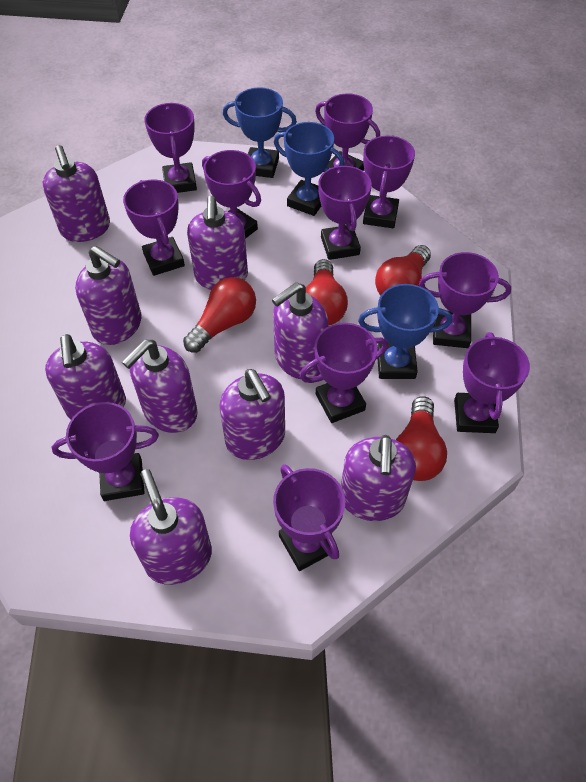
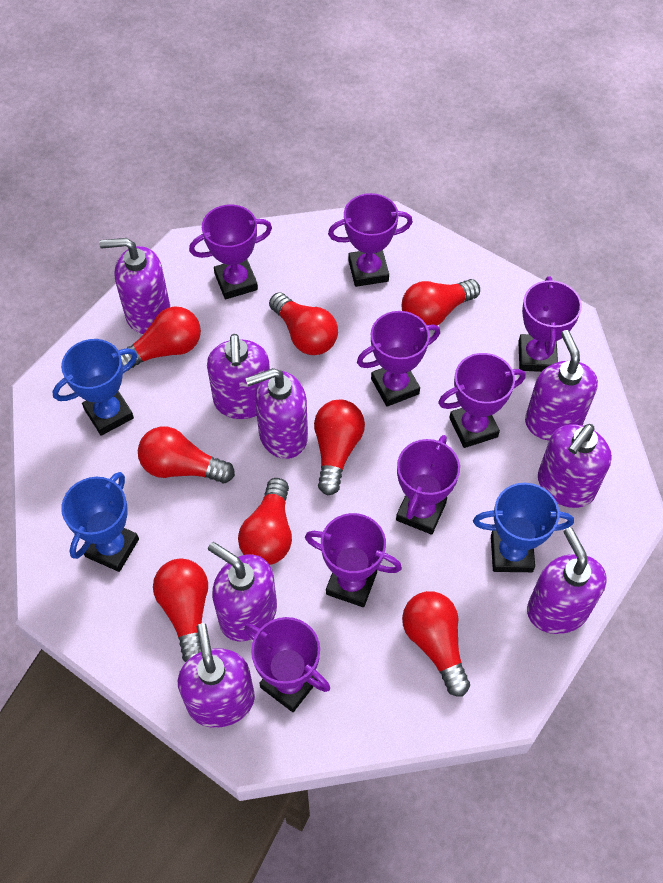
purple soap dispenser: 9 -> 8
purple trophy: 11 -> 8
red light bulb: 4 -> 8

